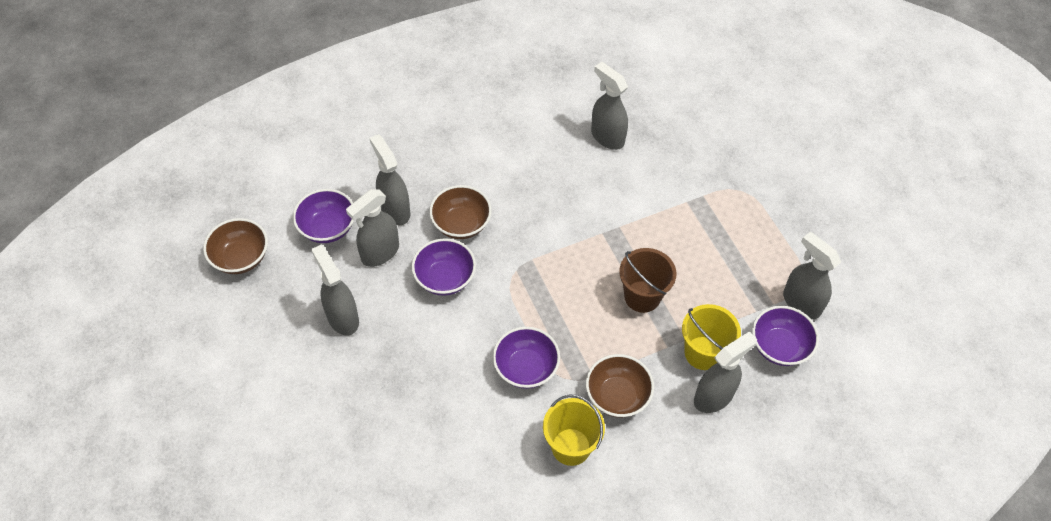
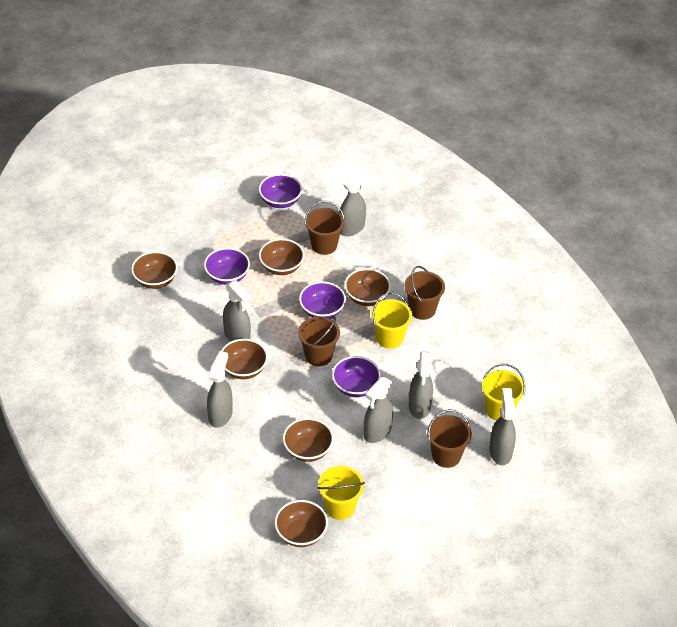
brown bowl: 3 -> 6
brown bucket: 1 -> 4
yellow bucket: 2 -> 3

